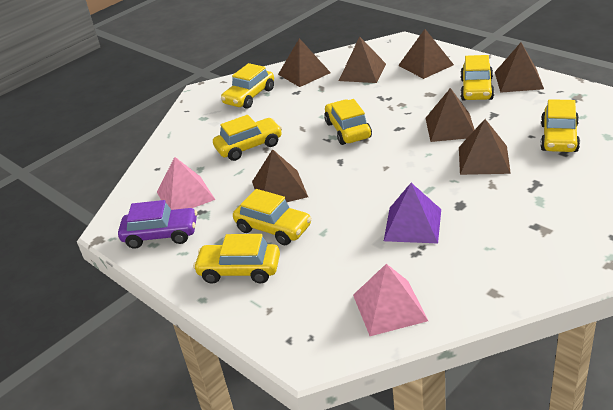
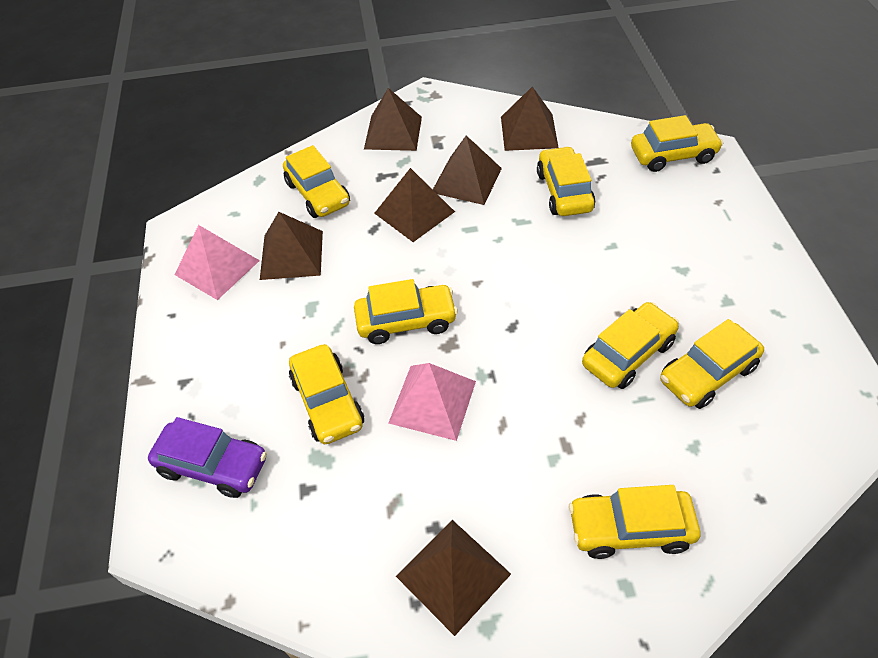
brown pyramid: 7 -> 6
purple pyramid: 1 -> 0
yellow car: 7 -> 8

